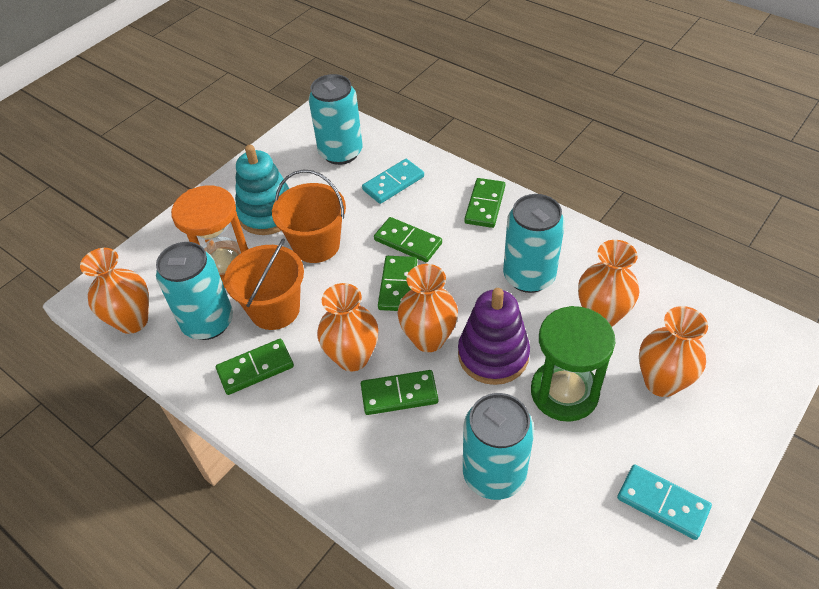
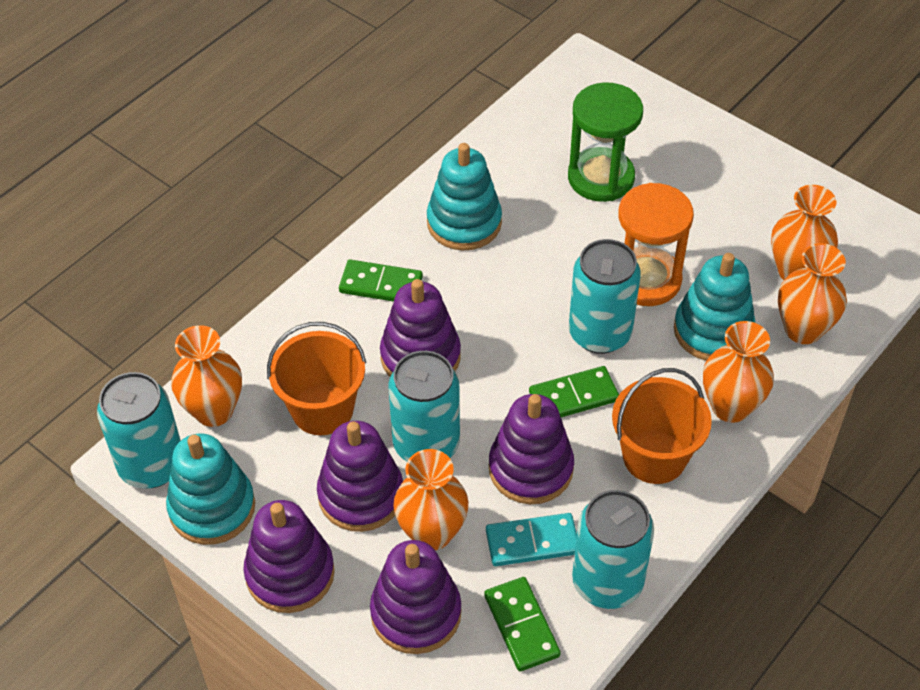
green domino: 5 -> 3
purple stacking toy: 1 -> 5
turquoise domino: 2 -> 1
turquoise stacking toy: 1 -> 3

